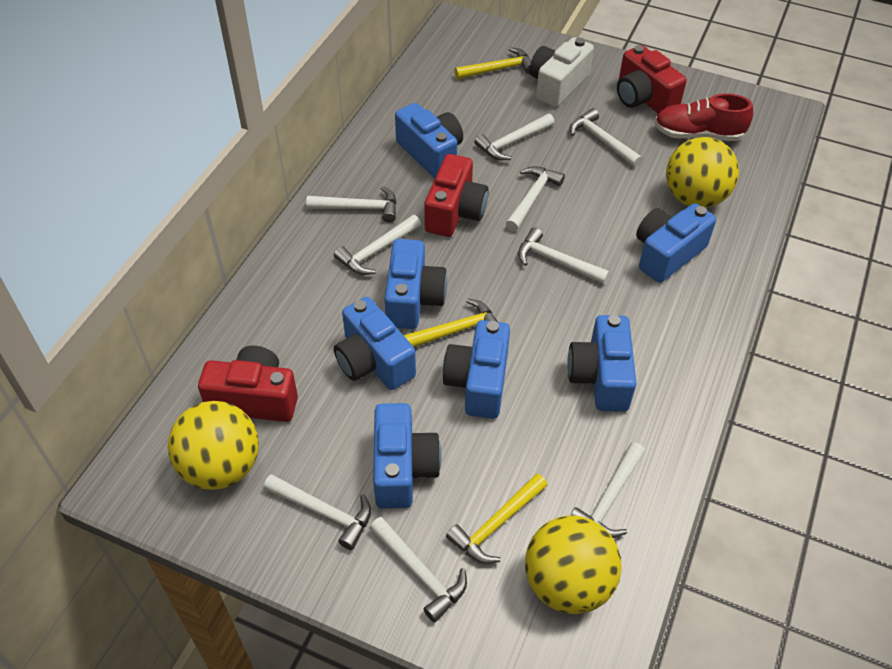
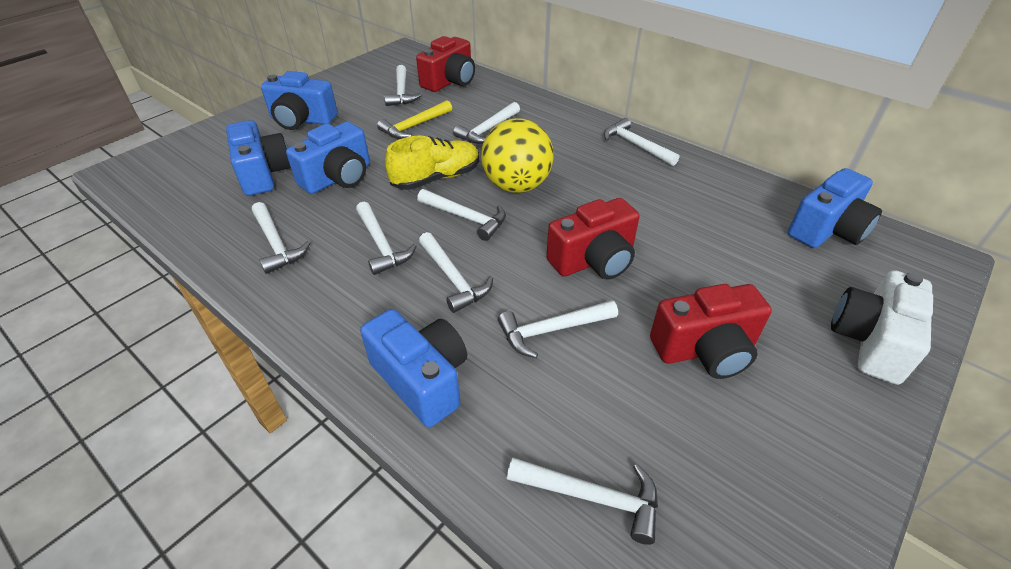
blue camera: 7 -> 5
red shoe: 1 -> 0
yellow ball: 3 -> 1
yellow hammer: 3 -> 1
yellow shoe: 0 -> 1

